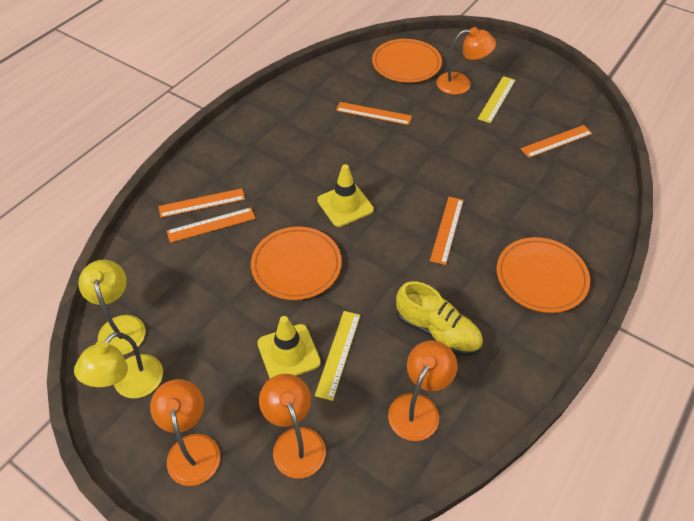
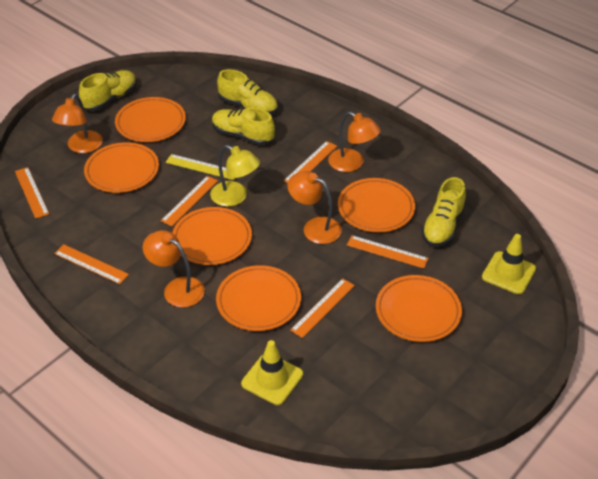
orange plate: 3 -> 6
orange ruler: 5 -> 6
yellow lamp: 2 -> 1
yellow ruler: 2 -> 1
yellow shoe: 1 -> 4

